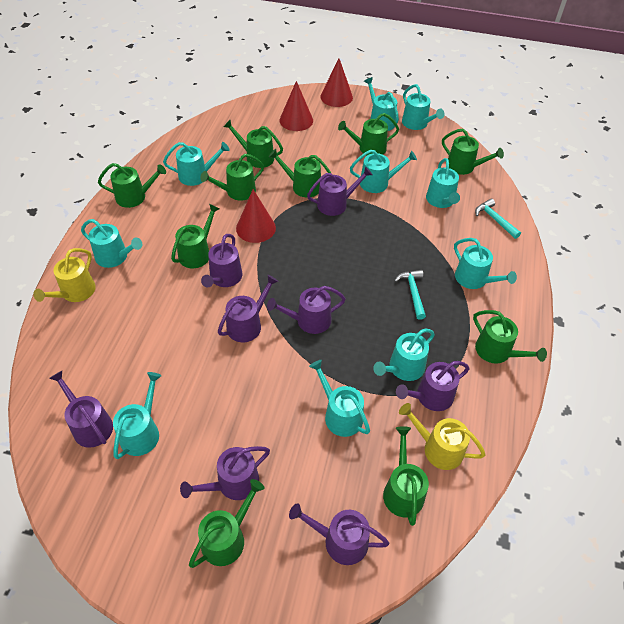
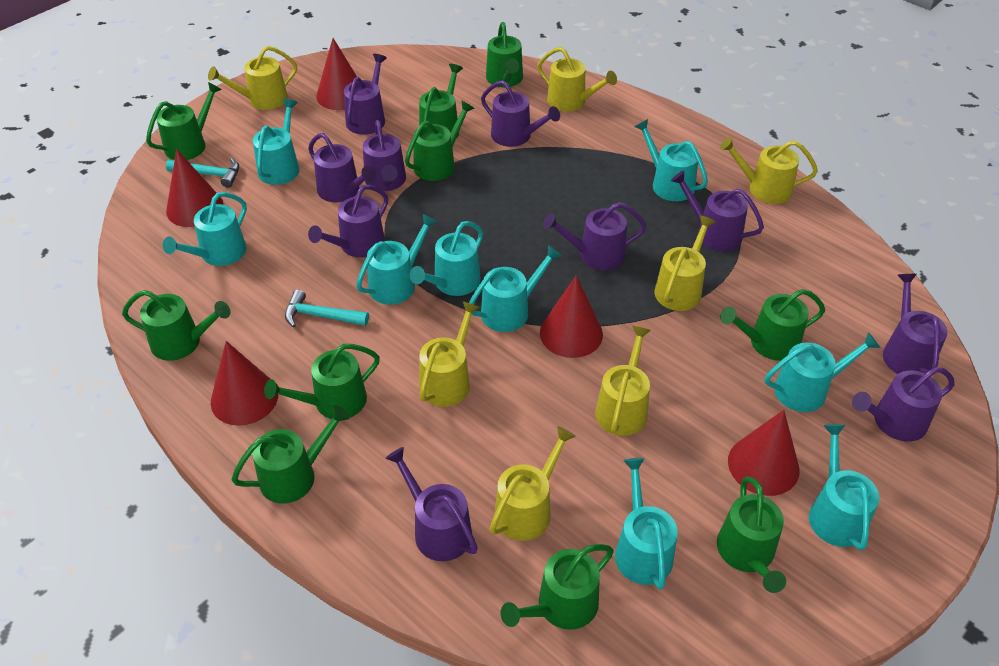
purple watering can: 8 -> 10
red cone: 3 -> 5
turquoise watering can: 10 -> 9
yellow watering can: 2 -> 7

